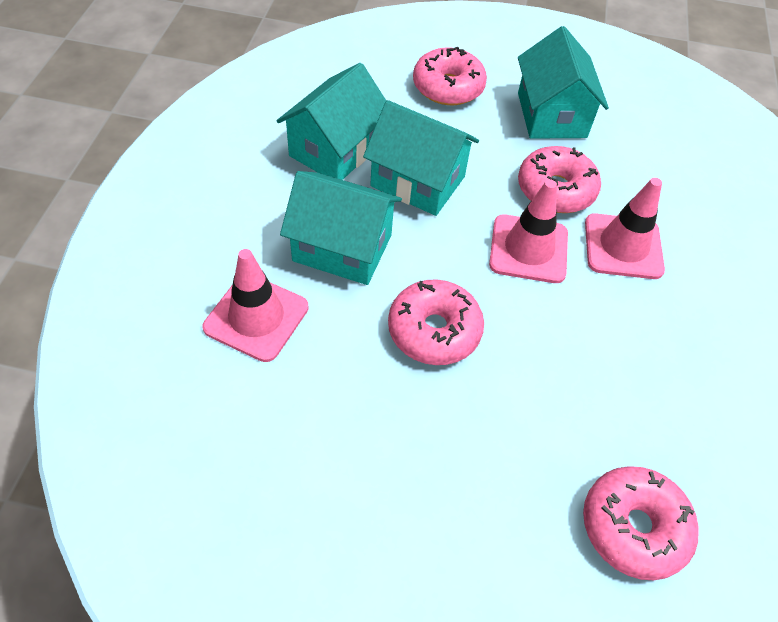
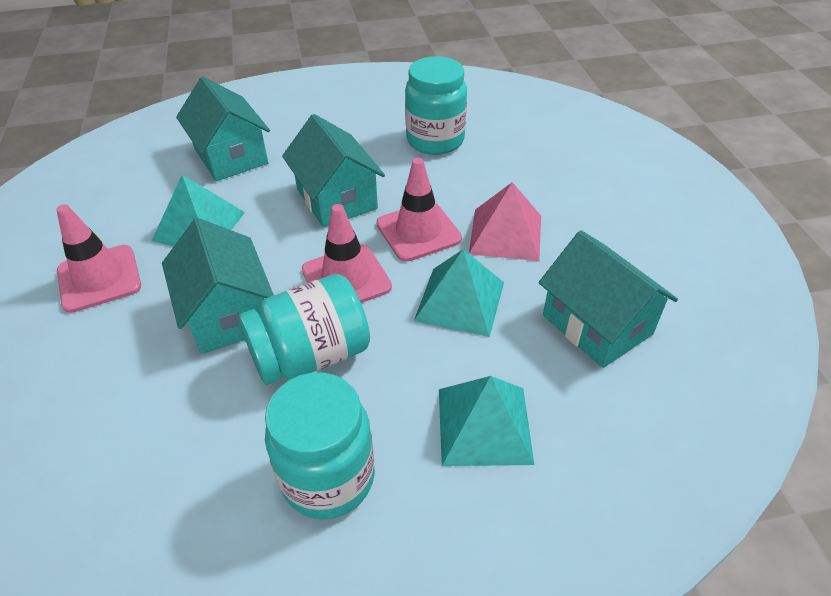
pink donut: 4 -> 0
pink pyramid: 0 -> 1
turquoise jar: 0 -> 3
turquoise pyramid: 0 -> 3

